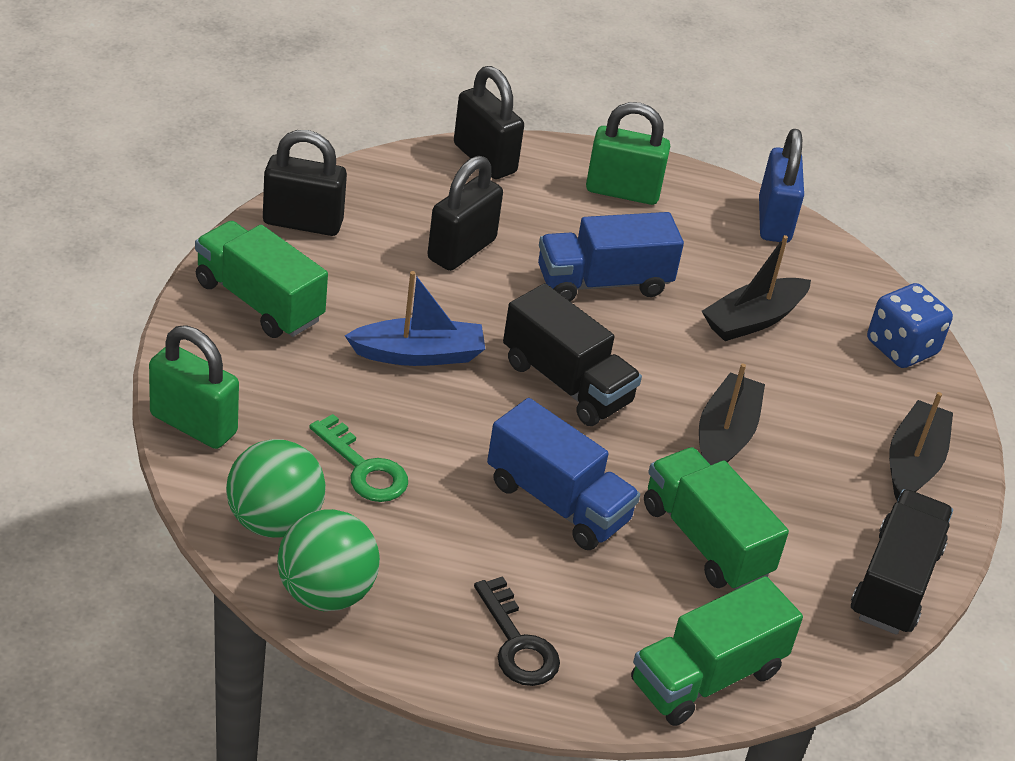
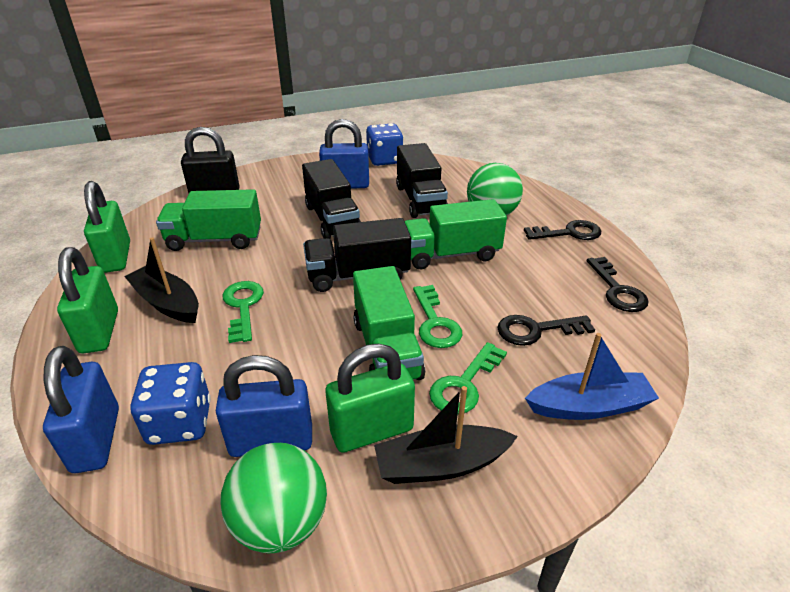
black boat: 3 -> 2
black key: 1 -> 3
black padlock: 3 -> 1
black truck: 2 -> 3
blue dice: 1 -> 2
blue padlock: 1 -> 3
blue truck: 2 -> 0
green key: 1 -> 3
green padlock: 2 -> 3

